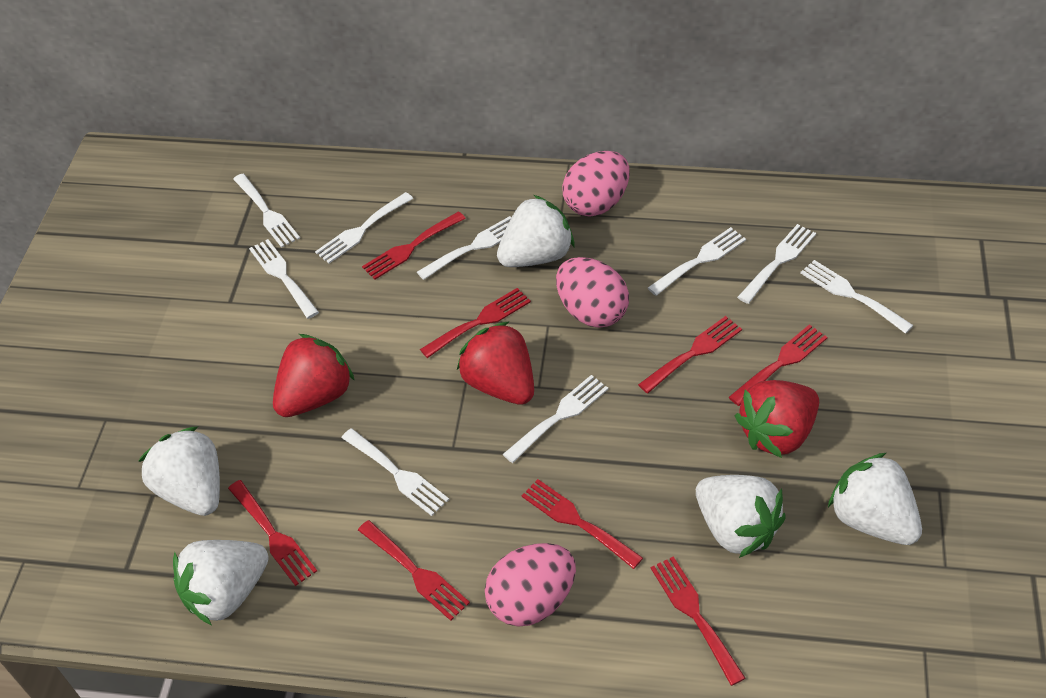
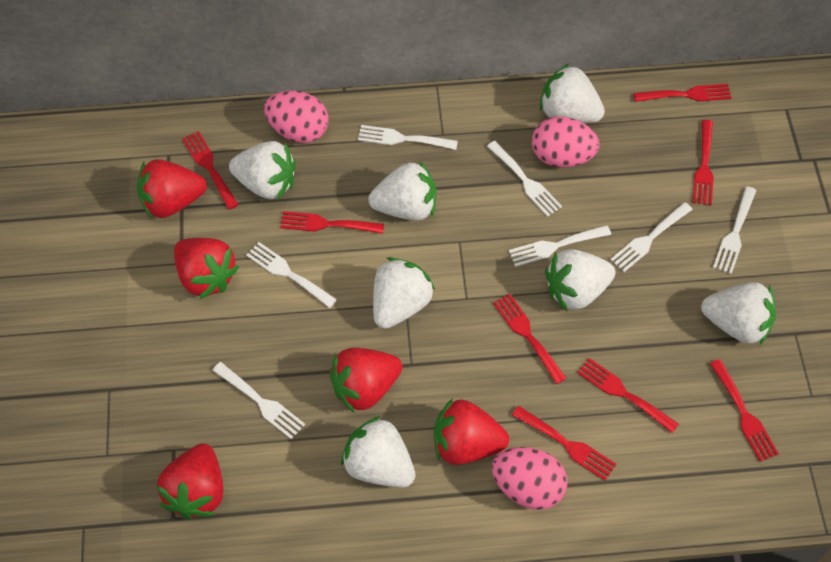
red strawberry: 3 -> 5
white fork: 9 -> 7
white strawberry: 5 -> 7

